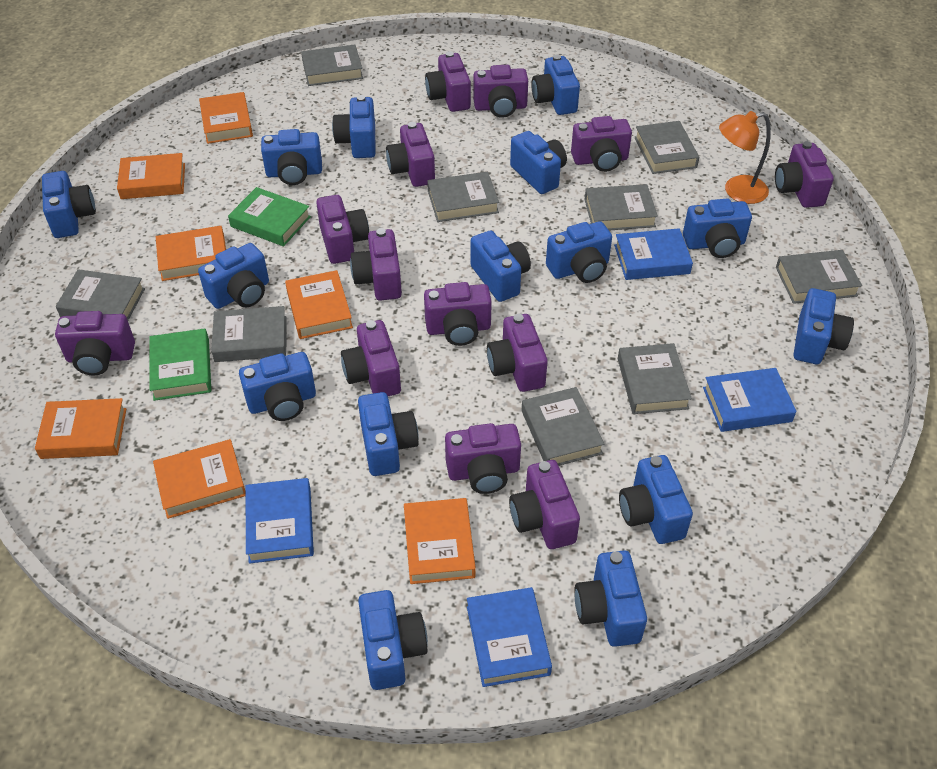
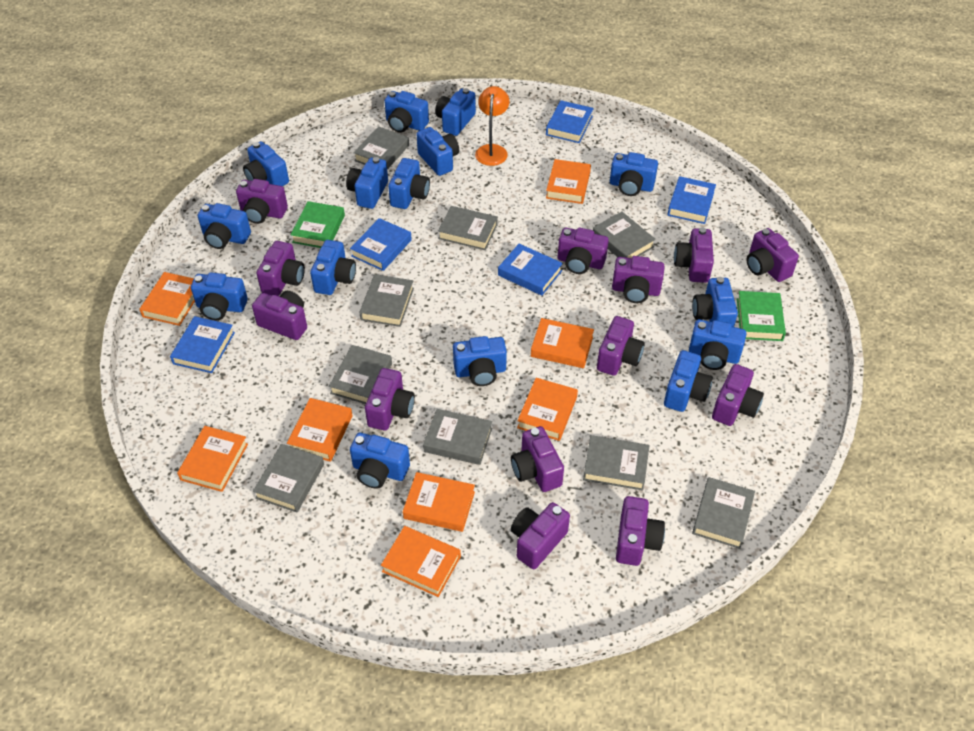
blue book: 4 -> 5
orange book: 7 -> 8

